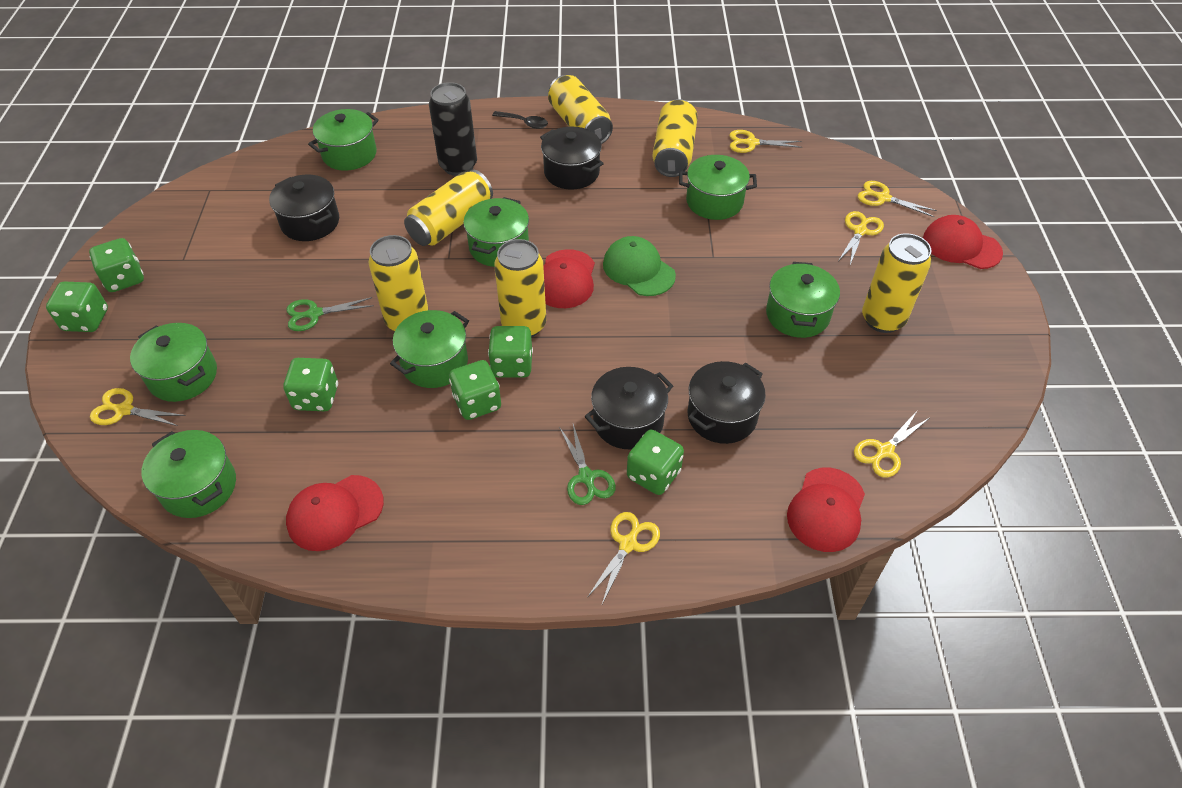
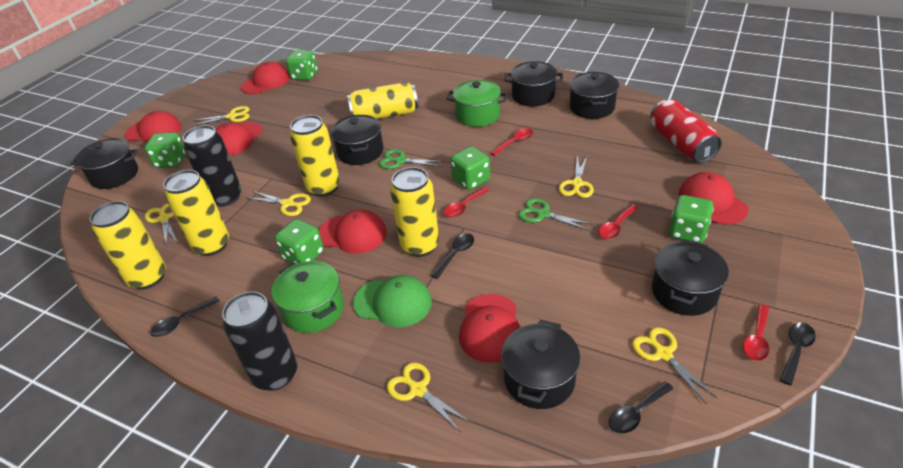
black can: 1 -> 2
black pot: 4 -> 6
black spoon: 1 -> 4
green dice: 6 -> 5
green pot: 7 -> 2
red can: 0 -> 1
red cap: 4 -> 6
red spoon: 0 -> 4
yellow can: 6 -> 5

